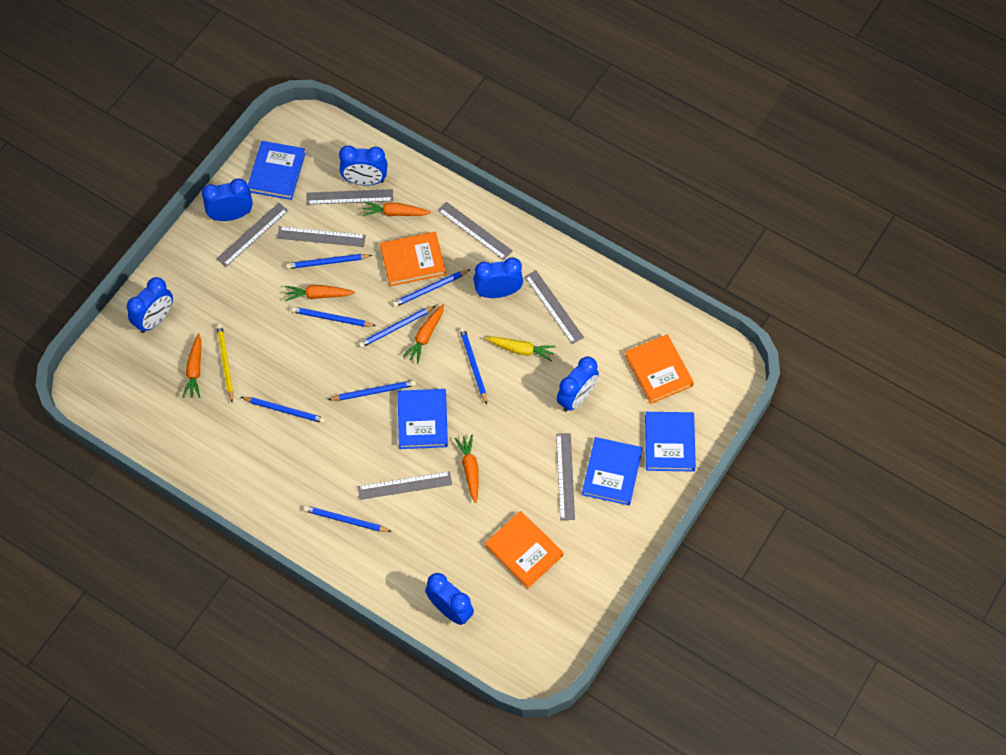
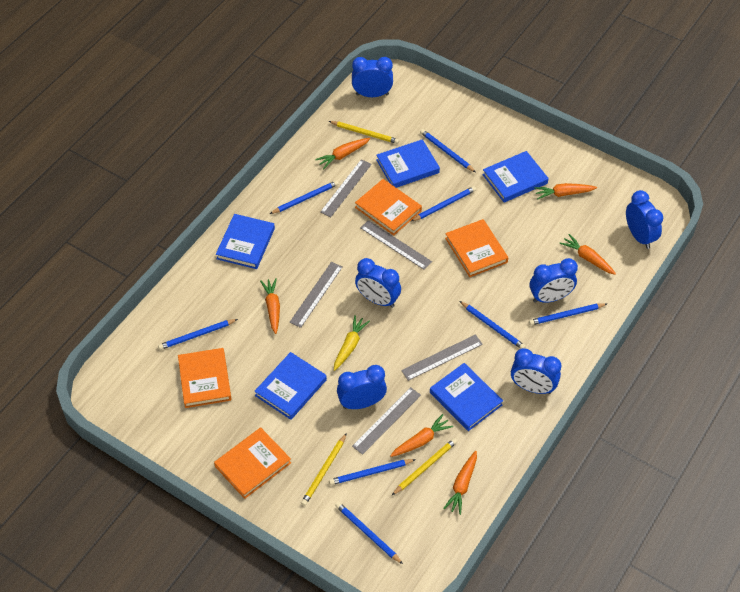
blue book: 4 -> 5
grey ruler: 7 -> 5
orange book: 3 -> 4
orange carrot: 5 -> 6
yellow pencil: 1 -> 3

